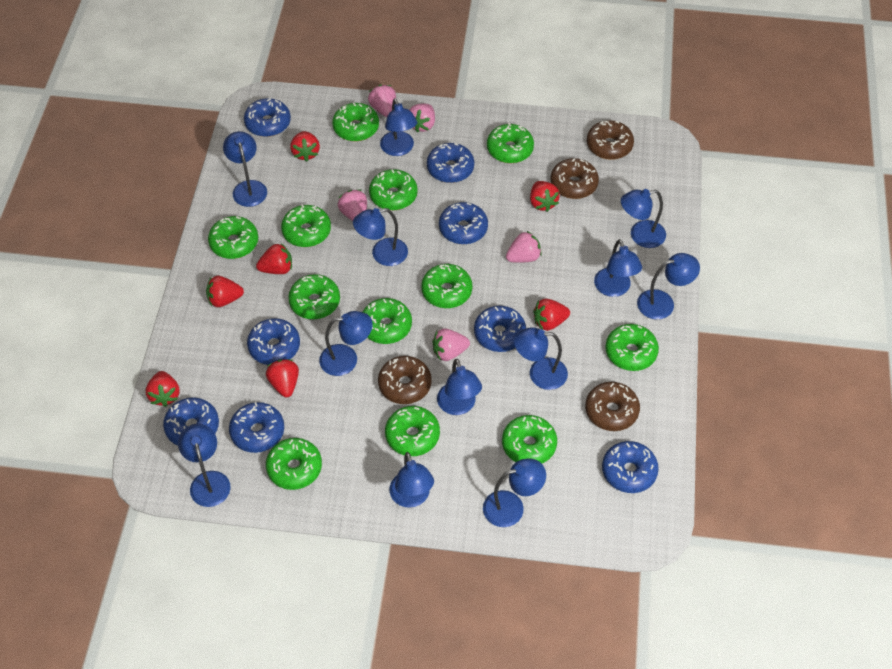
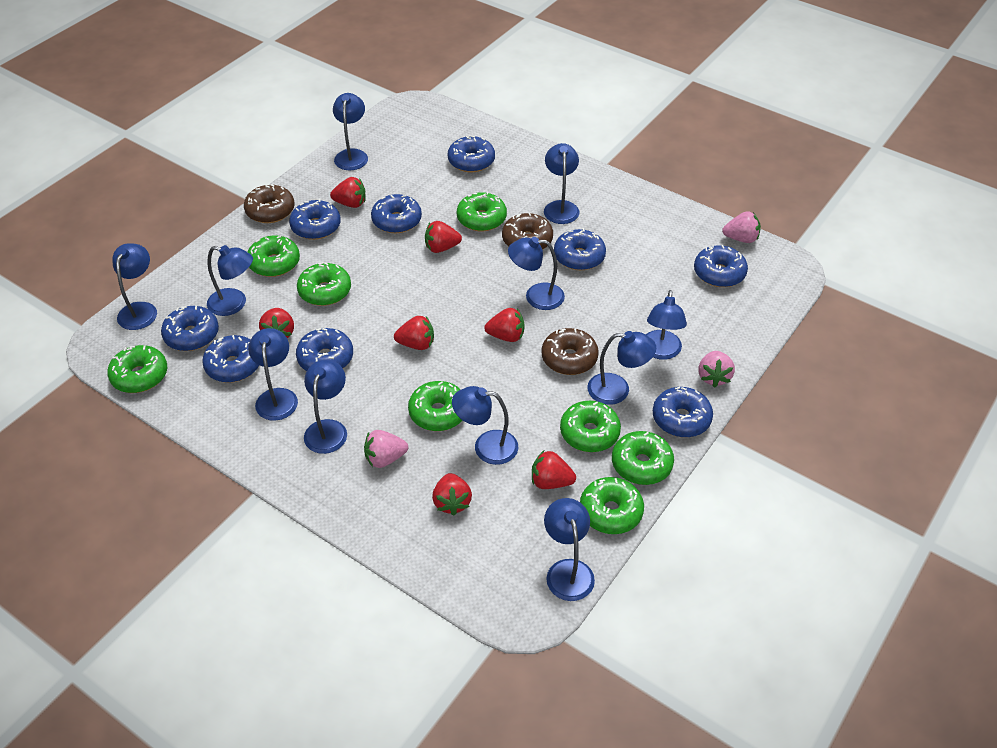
blue donut: 8 -> 9
blue lamp: 12 -> 11
brown donut: 4 -> 3
green donut: 12 -> 8
pink strawberry: 5 -> 3

